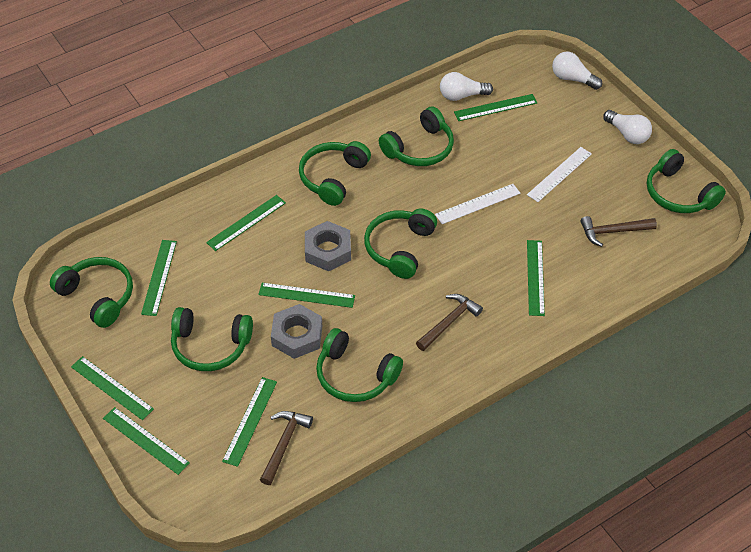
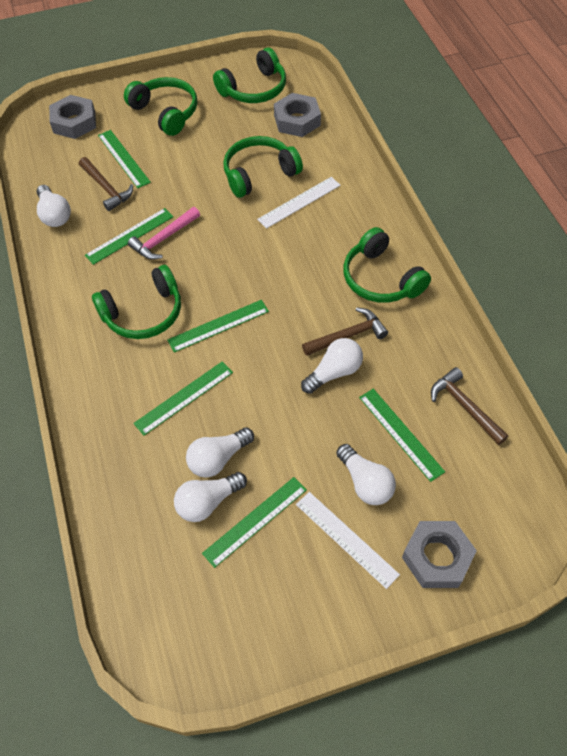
green headphones: 7 -> 5
green ruler: 8 -> 6
grey nut: 2 -> 3
pink hammer: 0 -> 1
white light bulb: 3 -> 5

